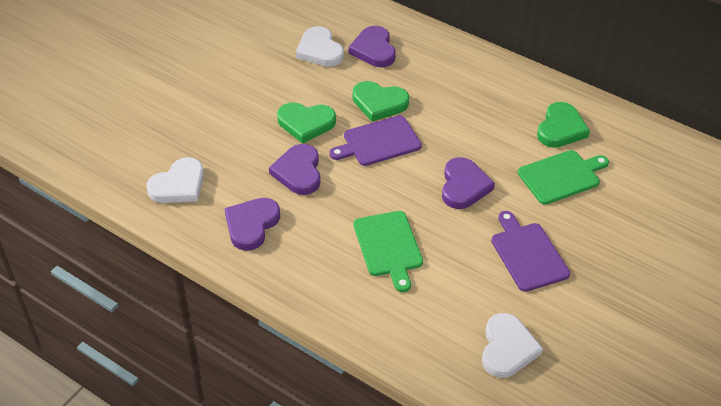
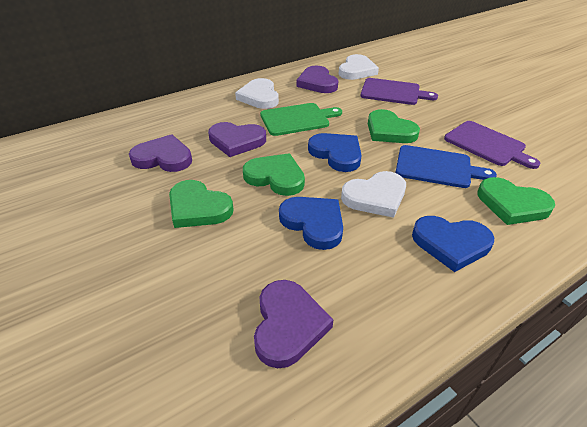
blue cutting board: 0 -> 1
blue heart: 0 -> 3
green cutting board: 2 -> 1
green heart: 3 -> 4

